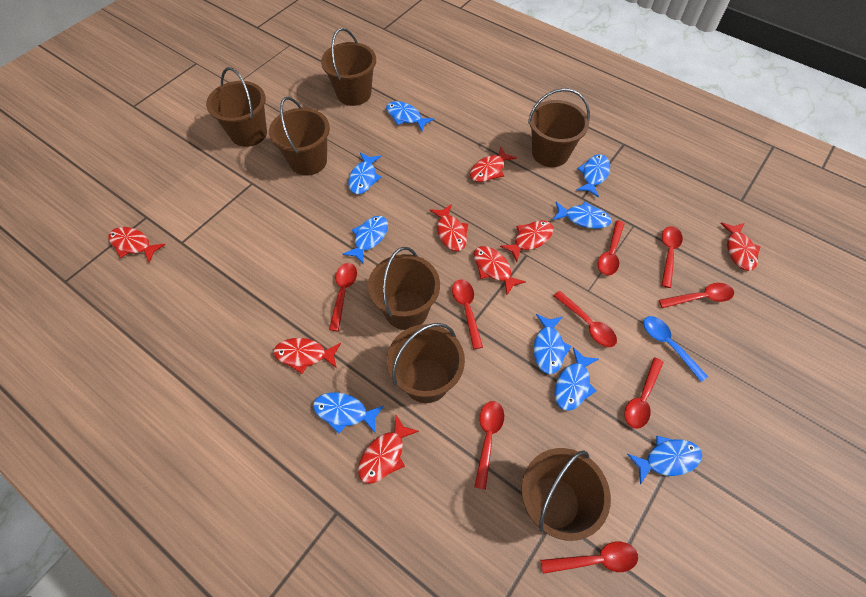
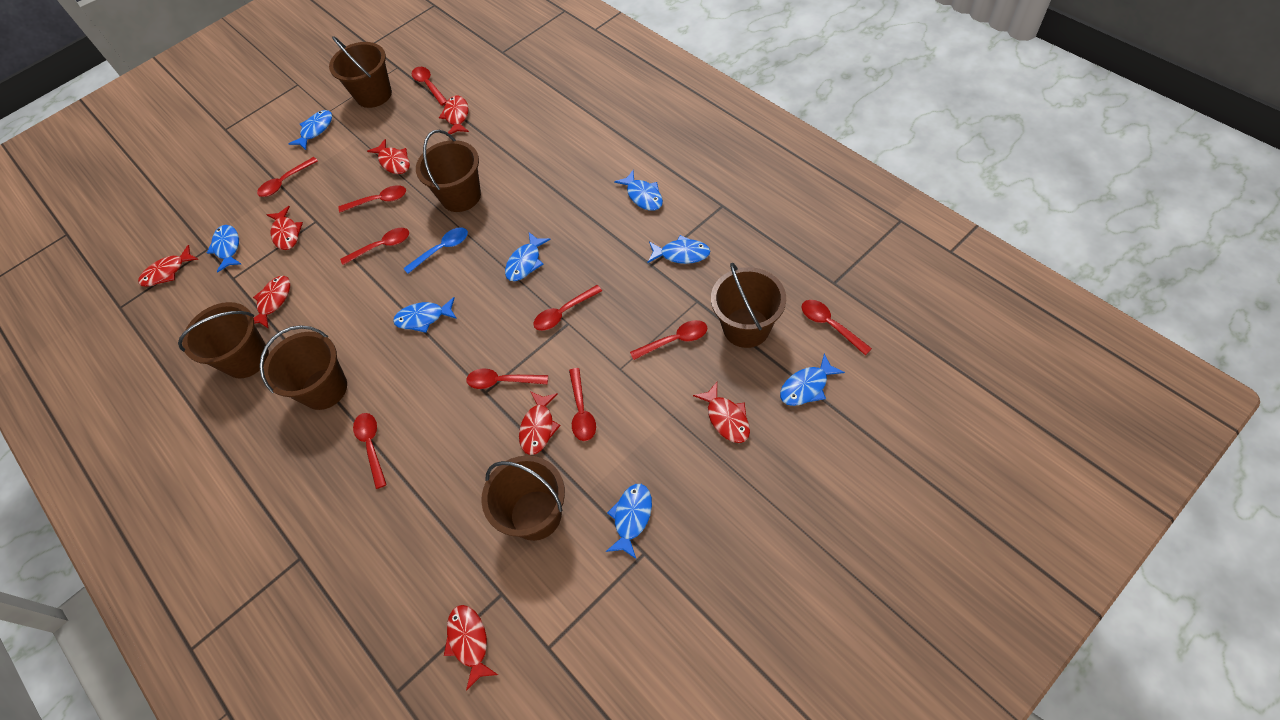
blue fish: 9 -> 8
brown bucket: 7 -> 6
red spoon: 9 -> 10

